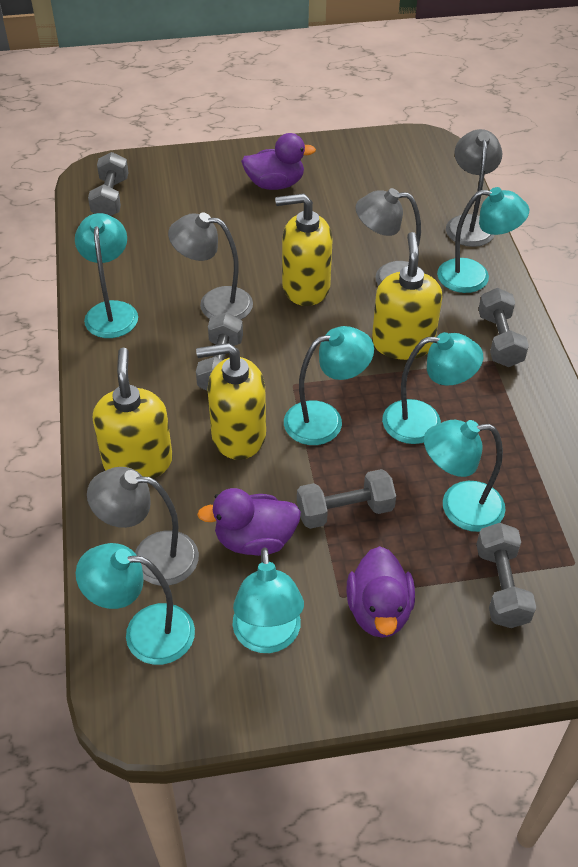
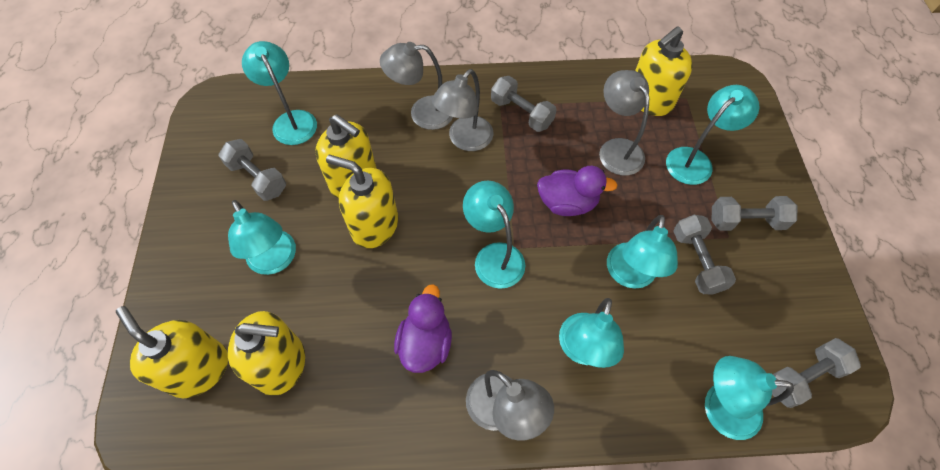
purple duck: 3 -> 2
yellow soap dispenser: 4 -> 5

